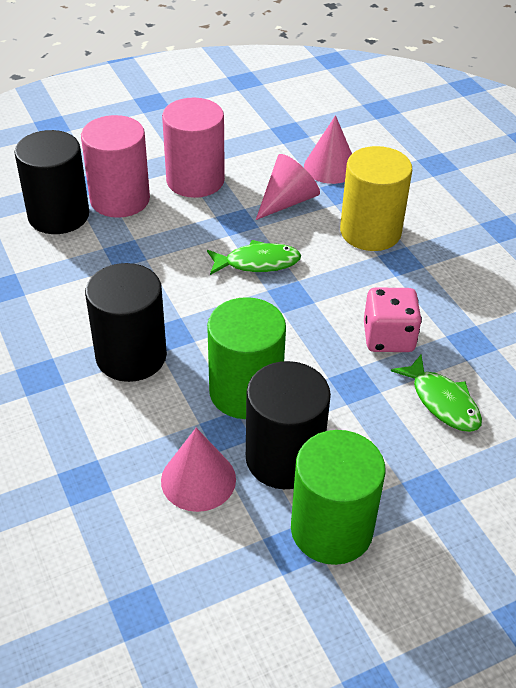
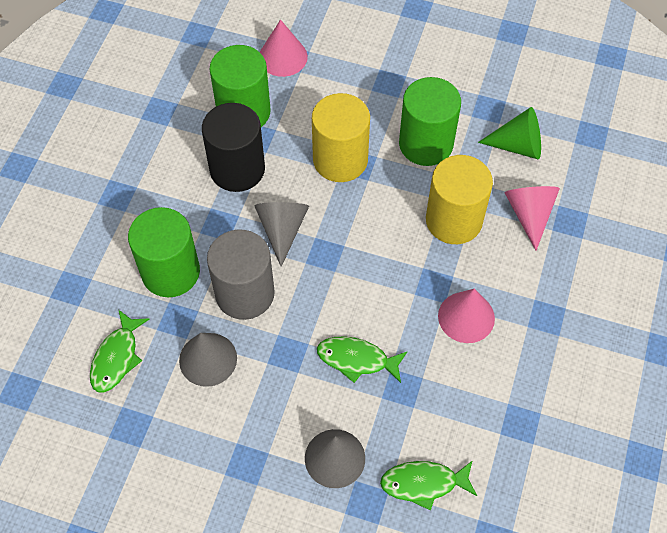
black cylinder: 3 -> 1
green cone: 0 -> 1
green cylinder: 2 -> 3
green fish: 2 -> 3
grey cone: 0 -> 3
grey cylinder: 0 -> 1
pink cylinder: 2 -> 0
pink dice: 1 -> 0
yellow cylinder: 1 -> 2

